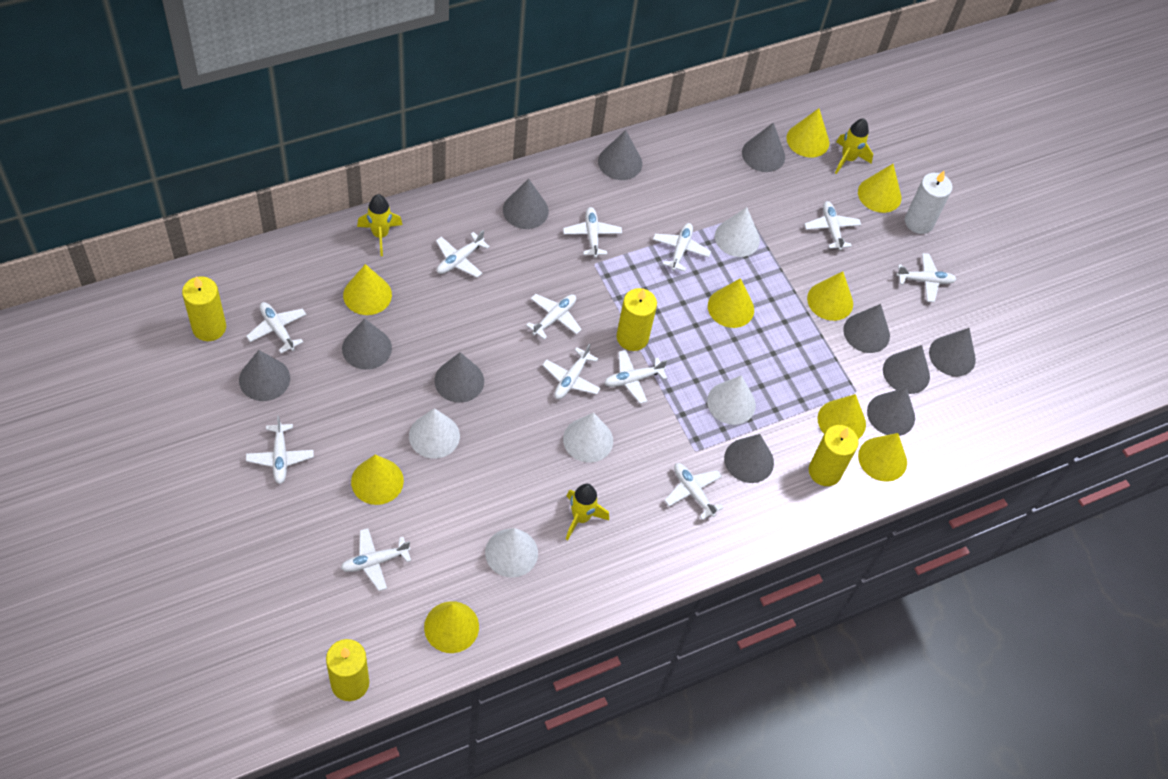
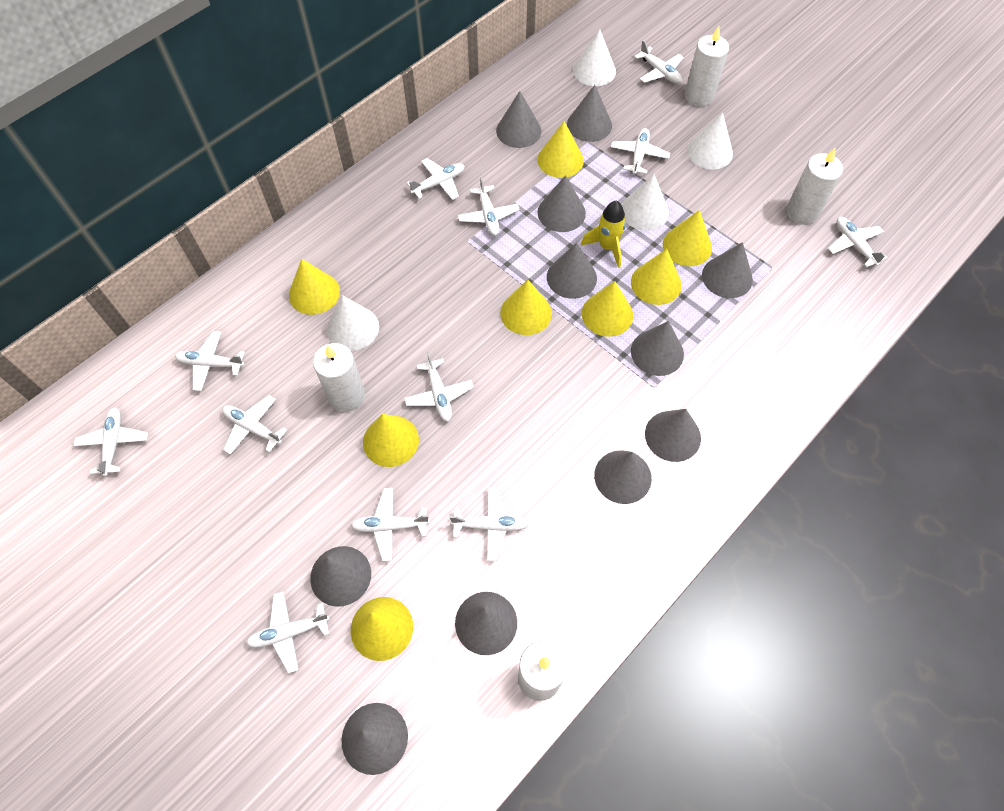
white candle: 1 -> 4
white cone: 5 -> 4
yellow candle: 4 -> 0
yellow cone: 9 -> 8
yellow rocket: 3 -> 1

